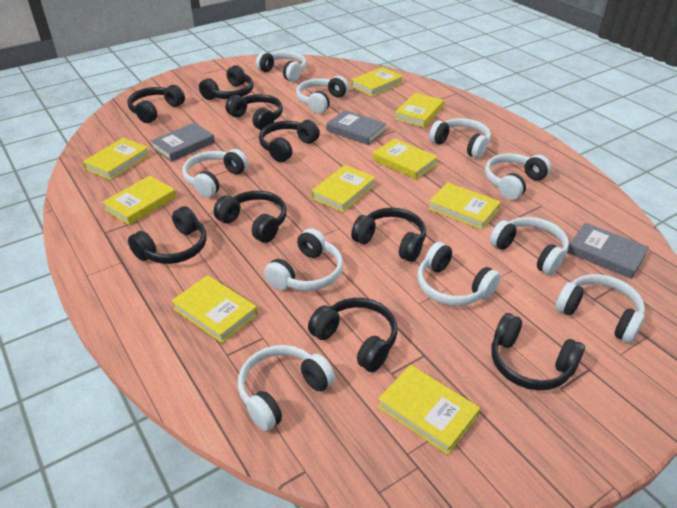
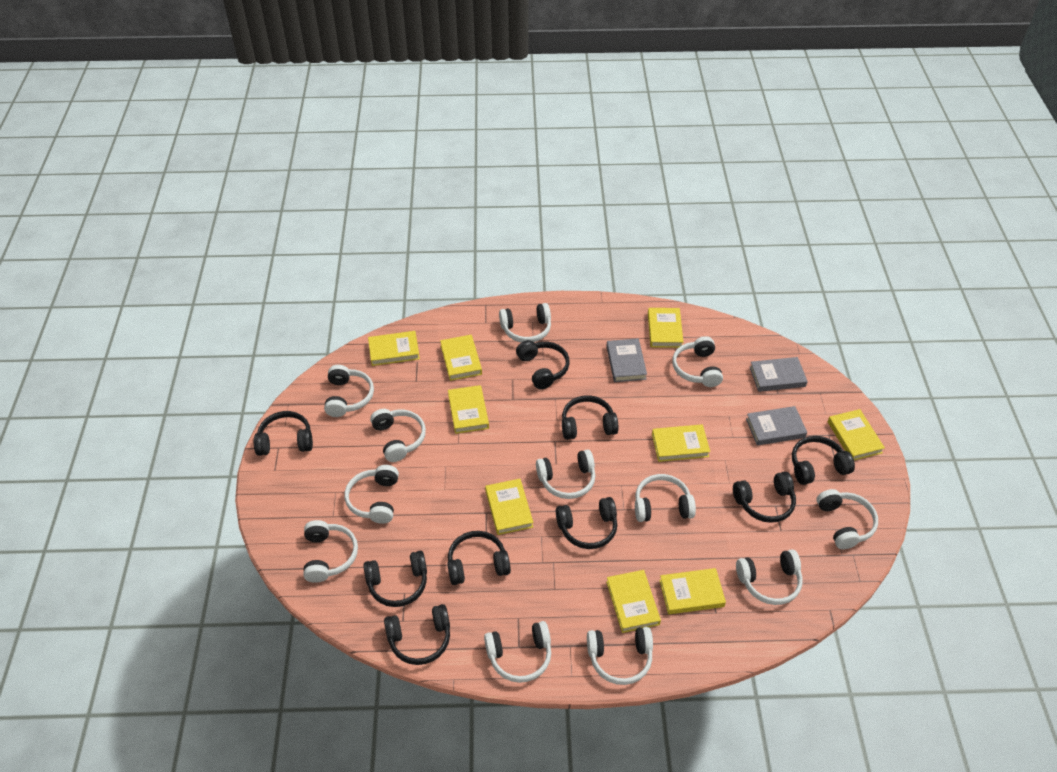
white headphones: 10 -> 12

